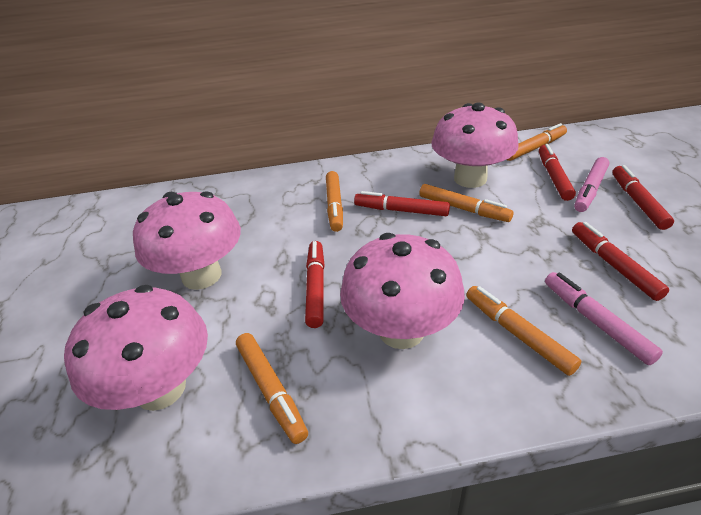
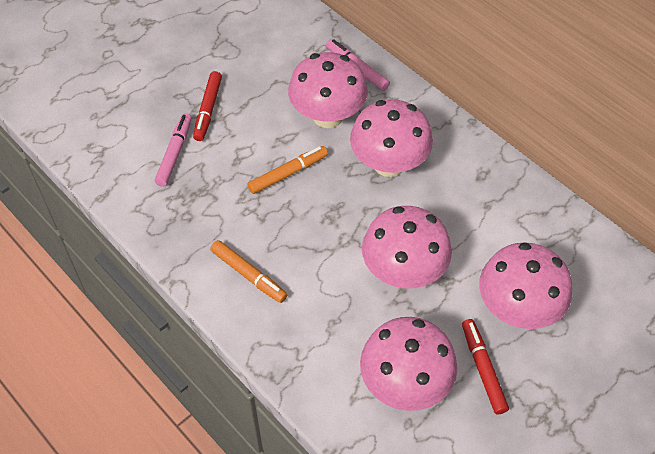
orange marker: 5 -> 2
pink mushroom: 4 -> 5
red marker: 5 -> 2

